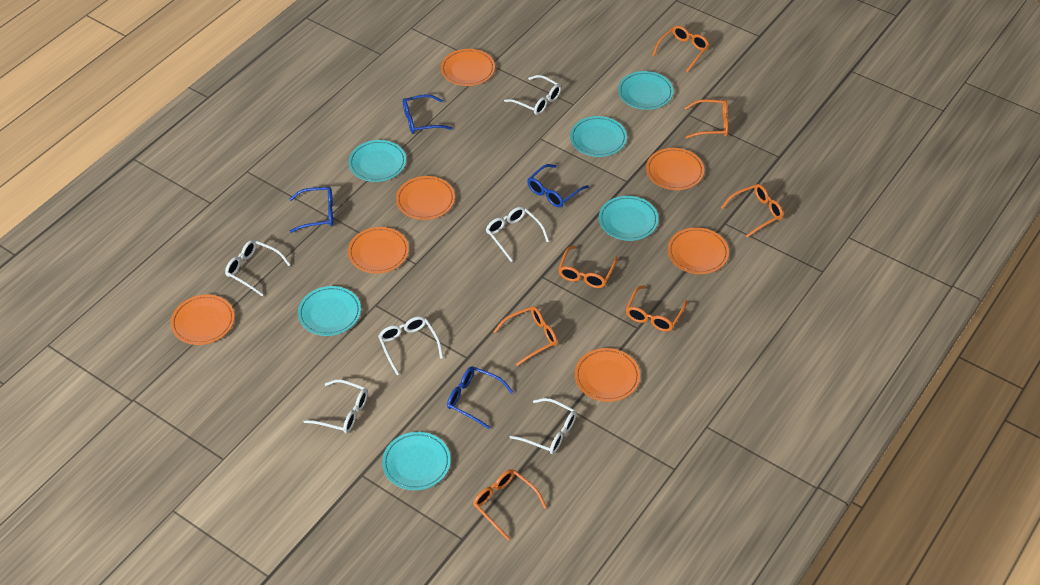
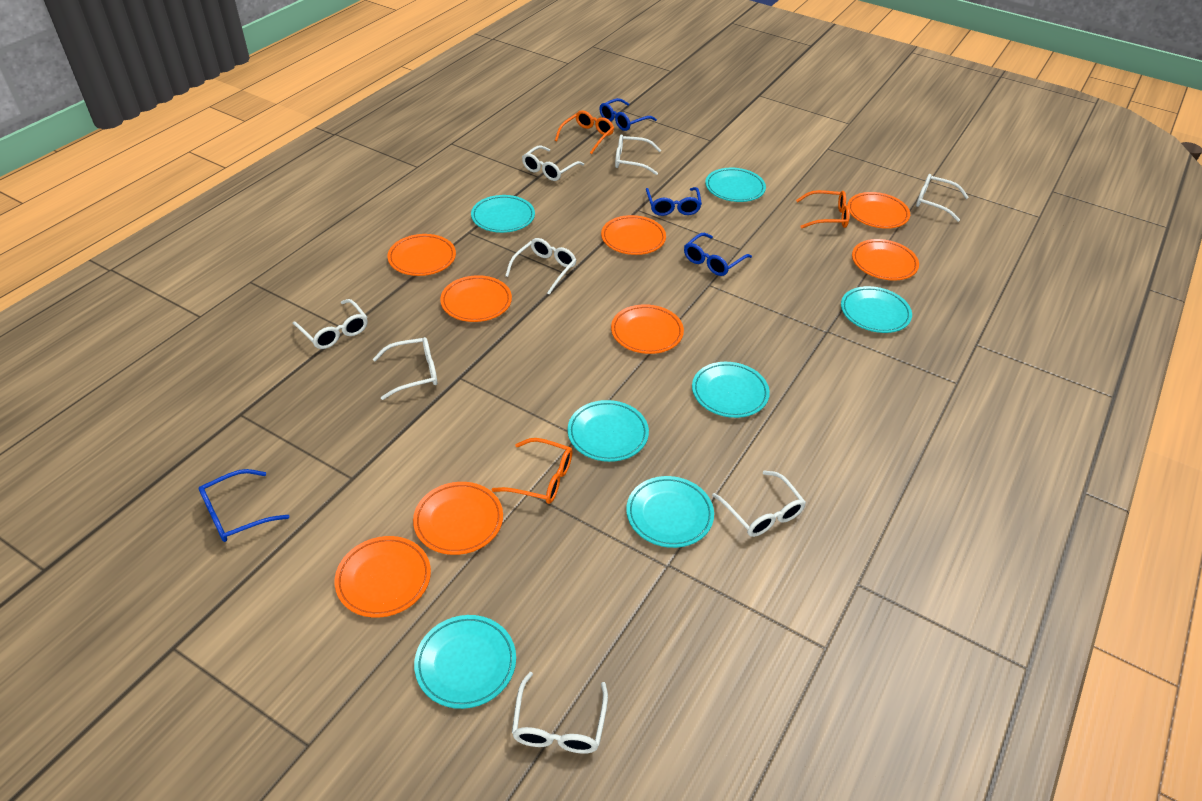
orange glasses: 7 -> 3
orange plate: 7 -> 8
turquoise plate: 6 -> 7
white glasses: 6 -> 8

